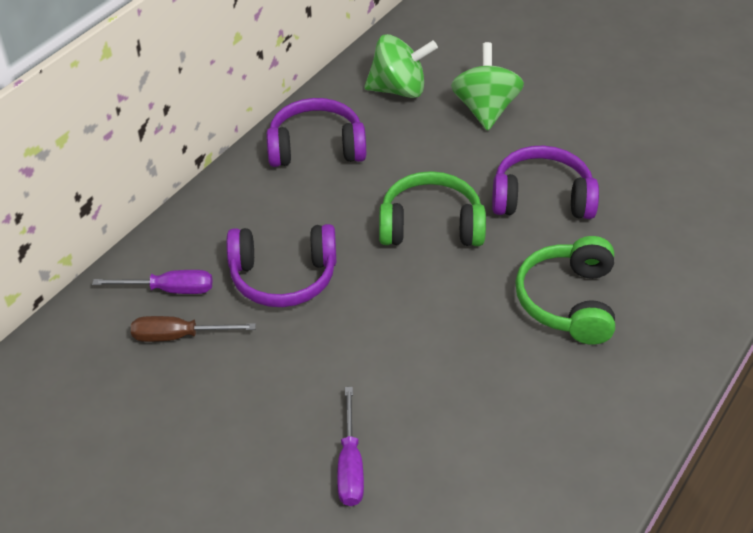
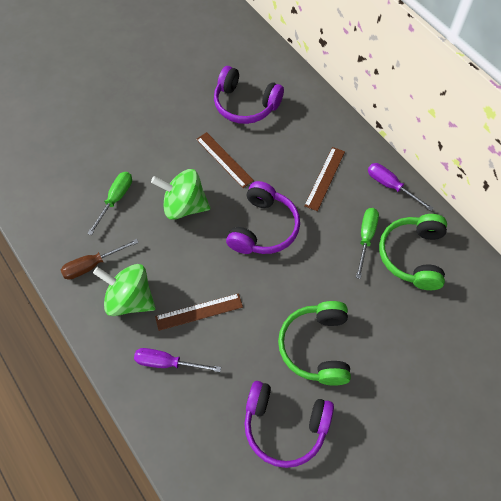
brown ruler: 0 -> 3
green screwdriver: 0 -> 2

